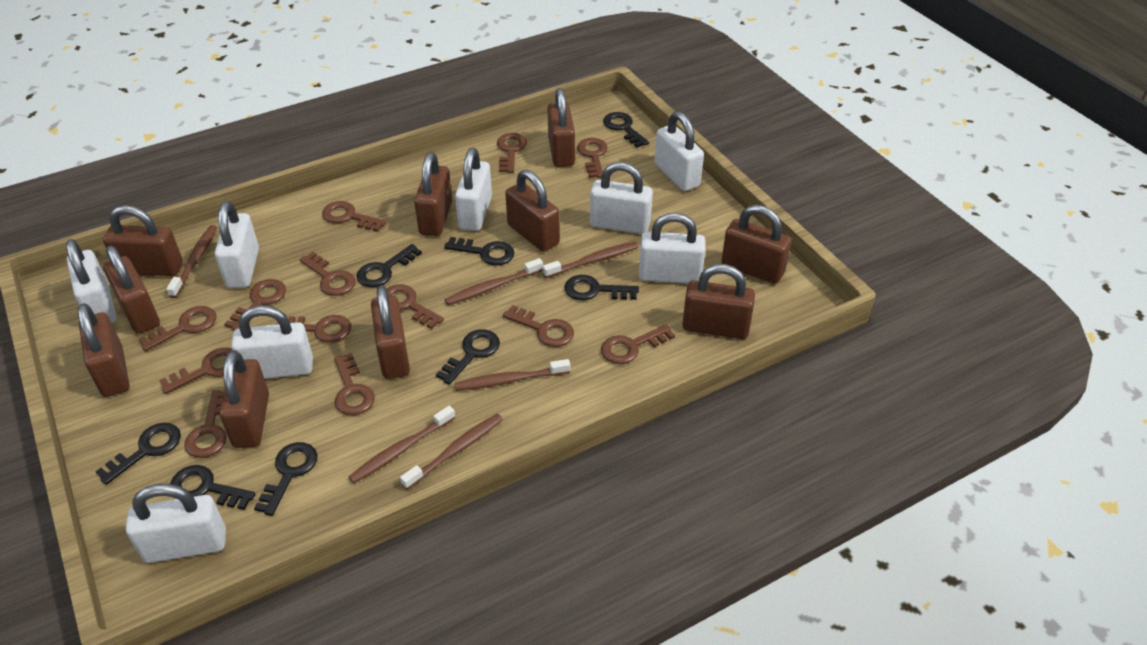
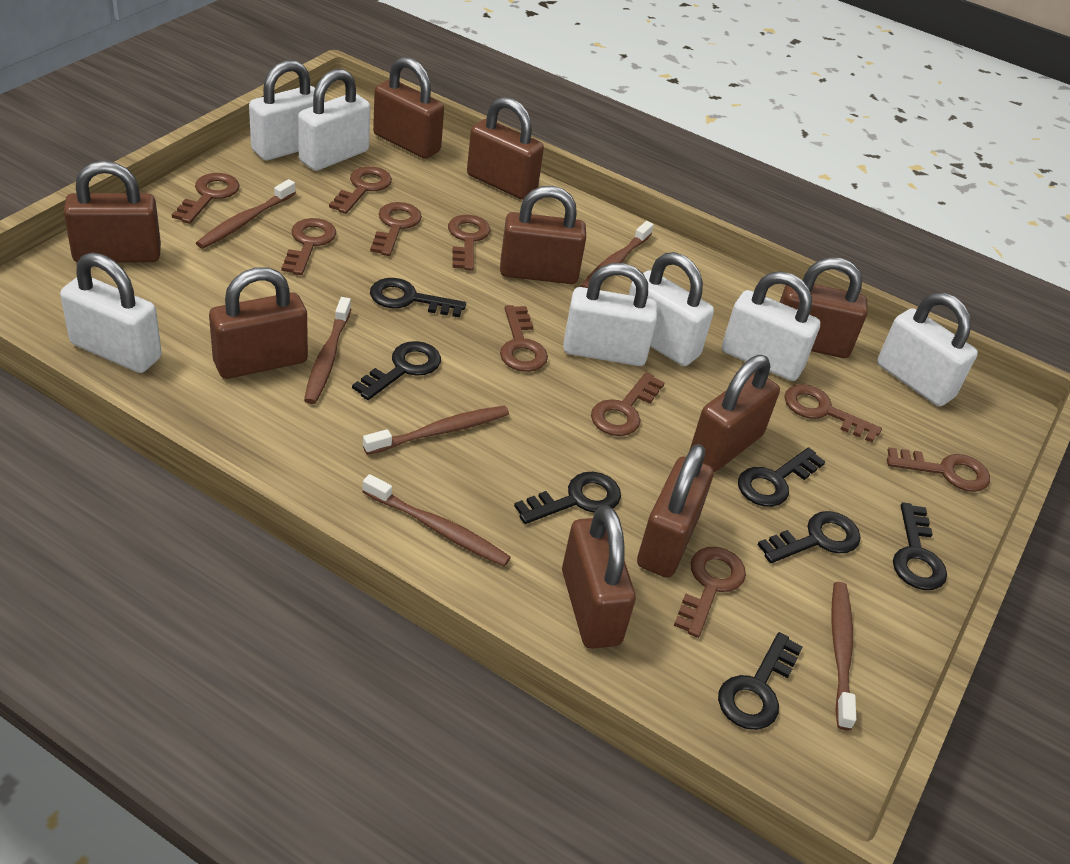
black key: 8 -> 7
brown key: 13 -> 10
brown padlock: 10 -> 9
white padlock: 8 -> 7

